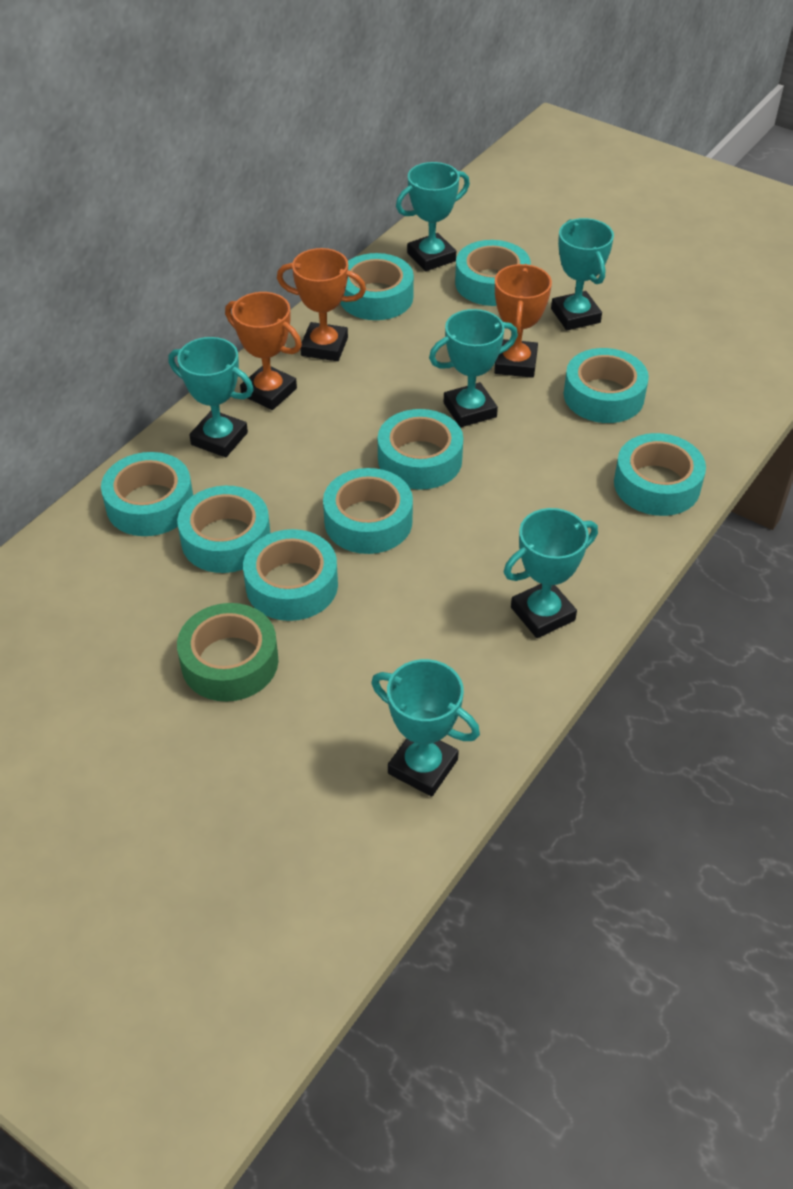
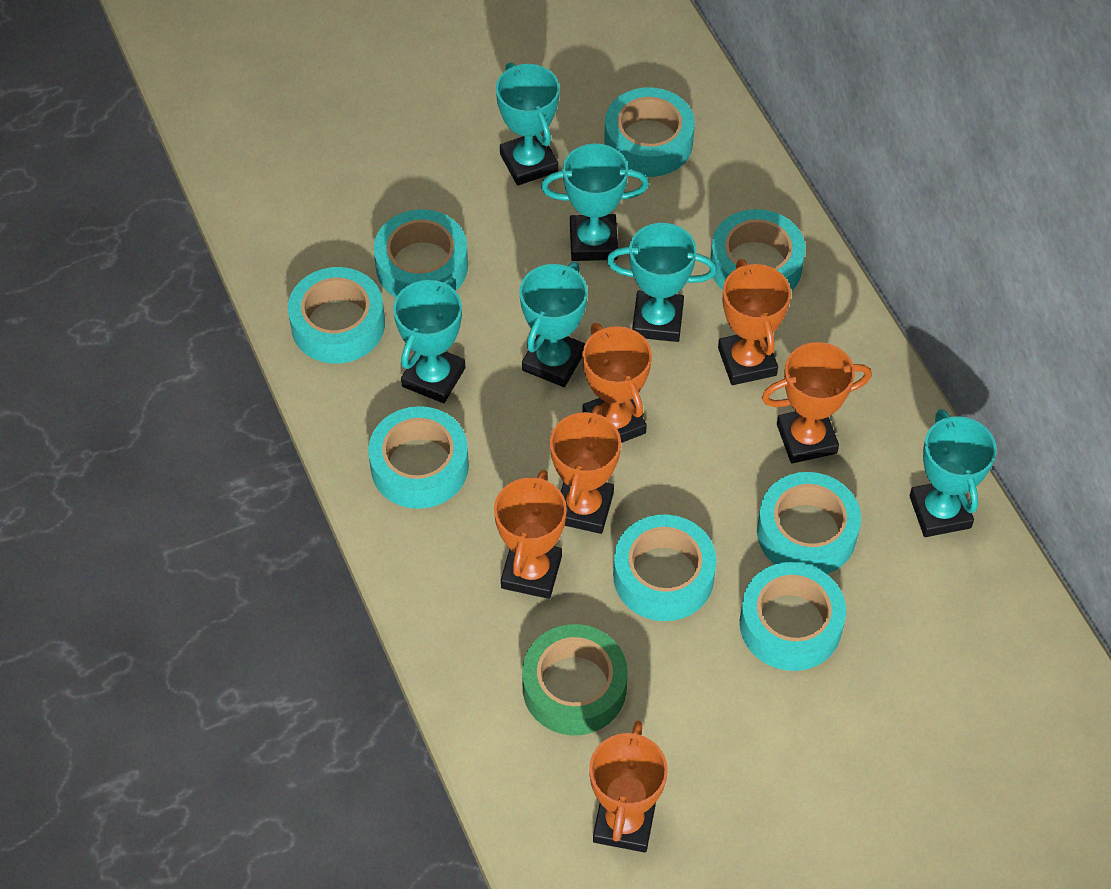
orange trophy: 3 -> 6
turquoise tape: 9 -> 8

